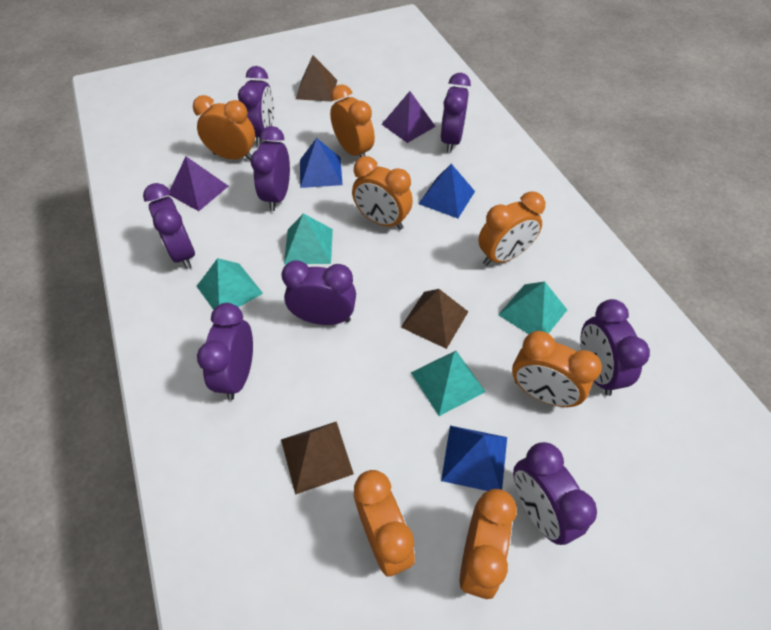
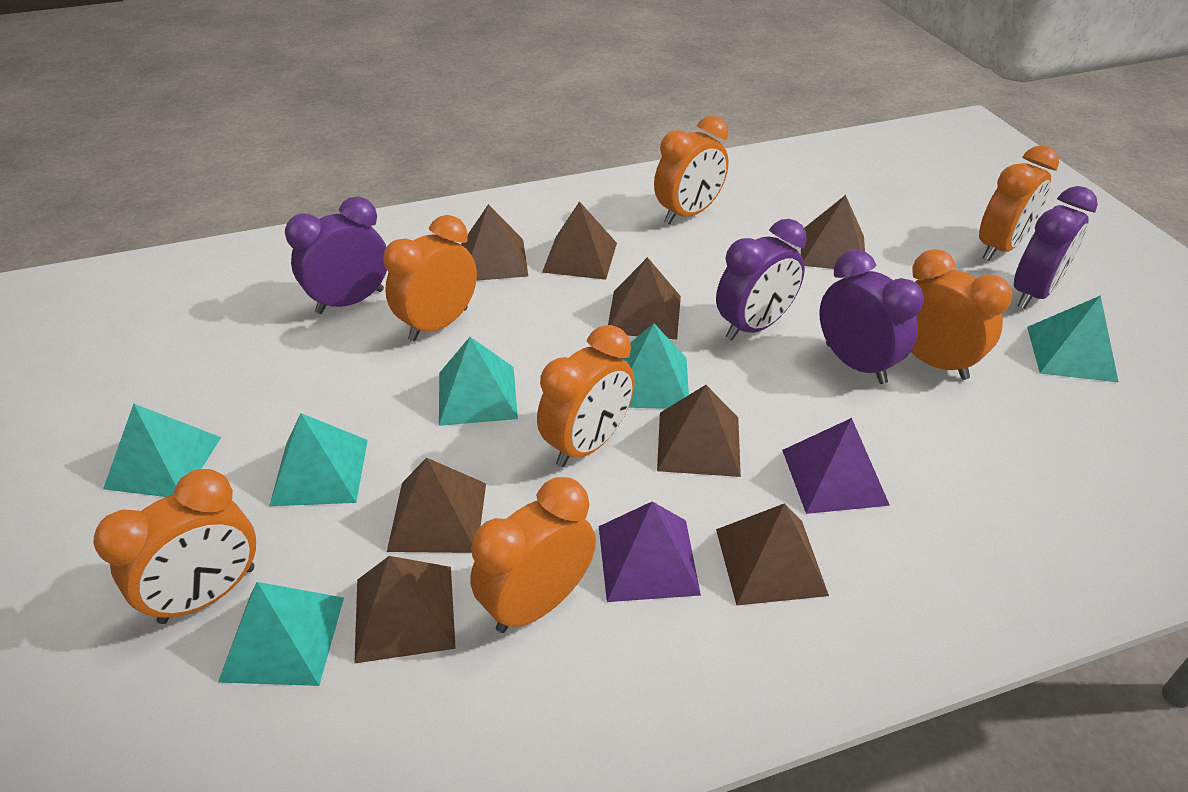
blue pyramid: 3 -> 0
brown pyramid: 3 -> 8
purple clock: 8 -> 4
turquoise pyramid: 4 -> 6

